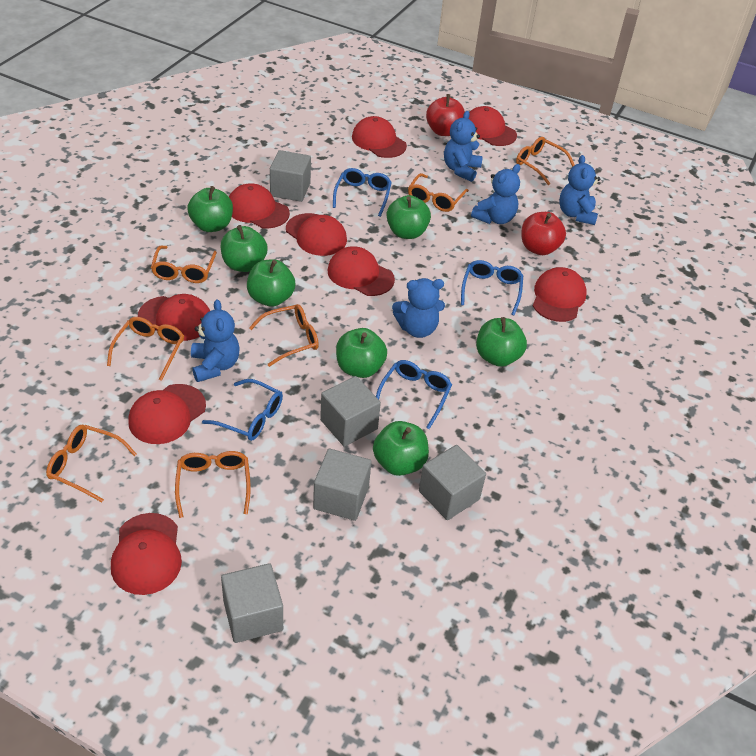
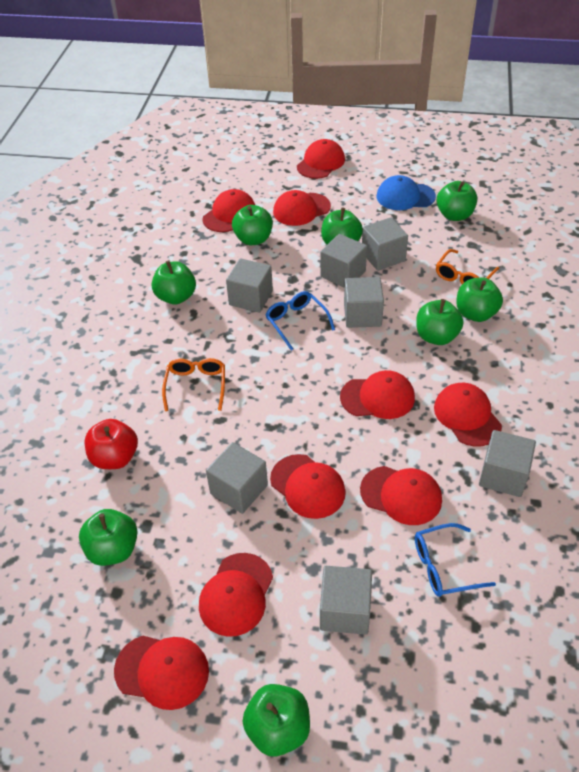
blue cap: 0 -> 1
blue glasses: 4 -> 2
blue teddy bear: 5 -> 0
green apple: 7 -> 8
grey cube: 5 -> 7
orange glasses: 7 -> 2
red apple: 2 -> 1

